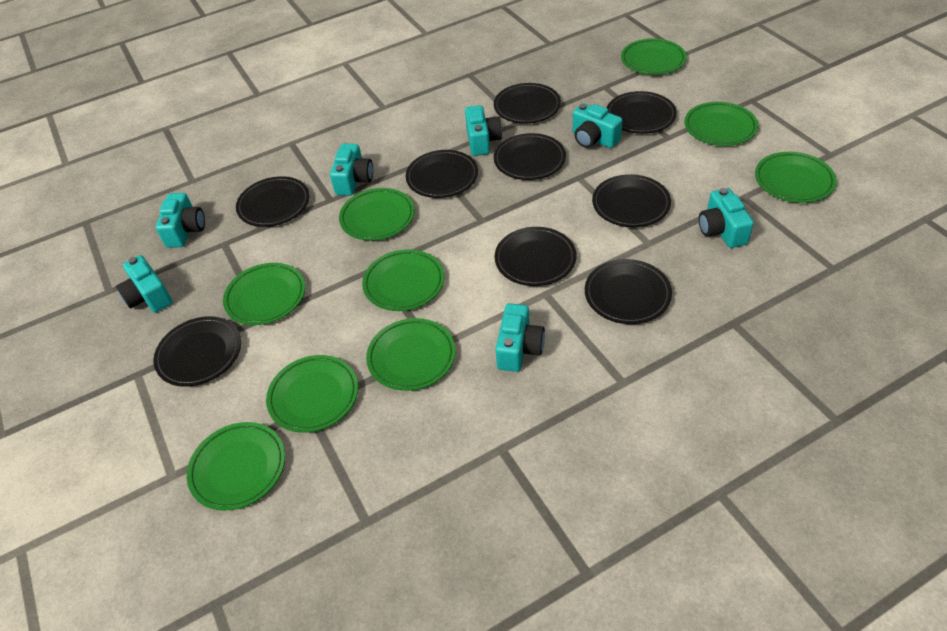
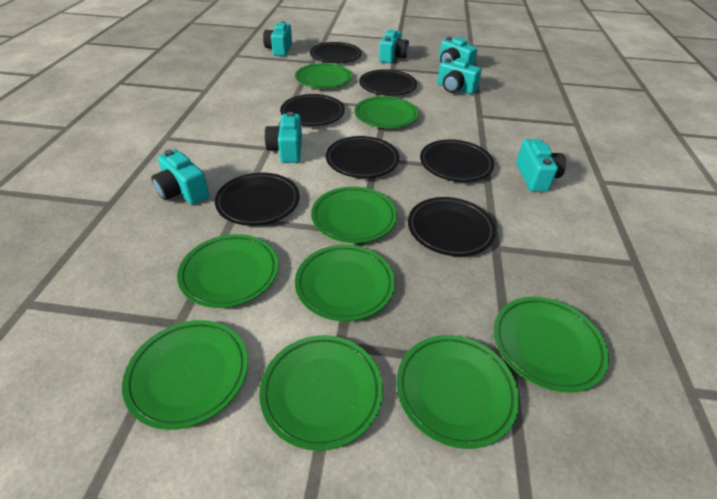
black plate: 9 -> 7

